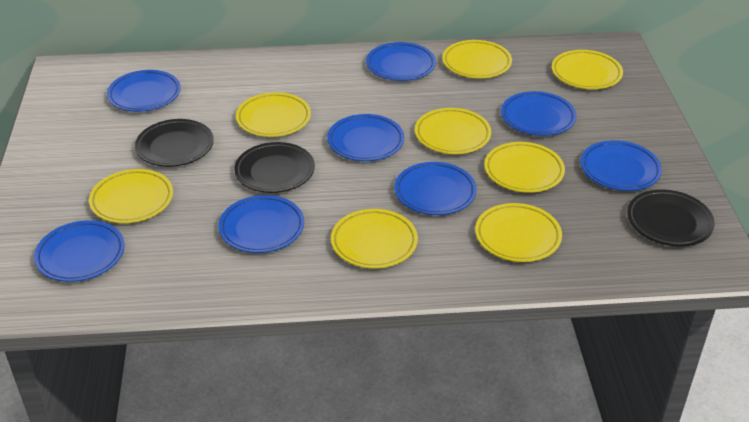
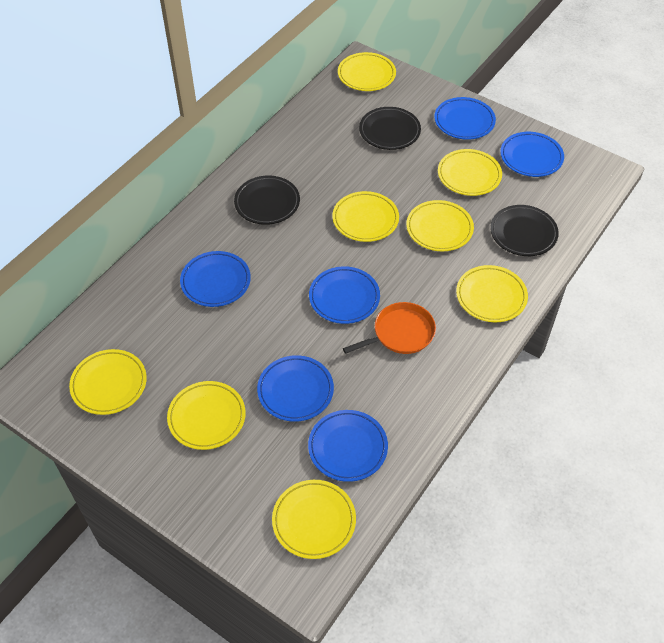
blue plate: 8 -> 6
orange pan: 0 -> 1

